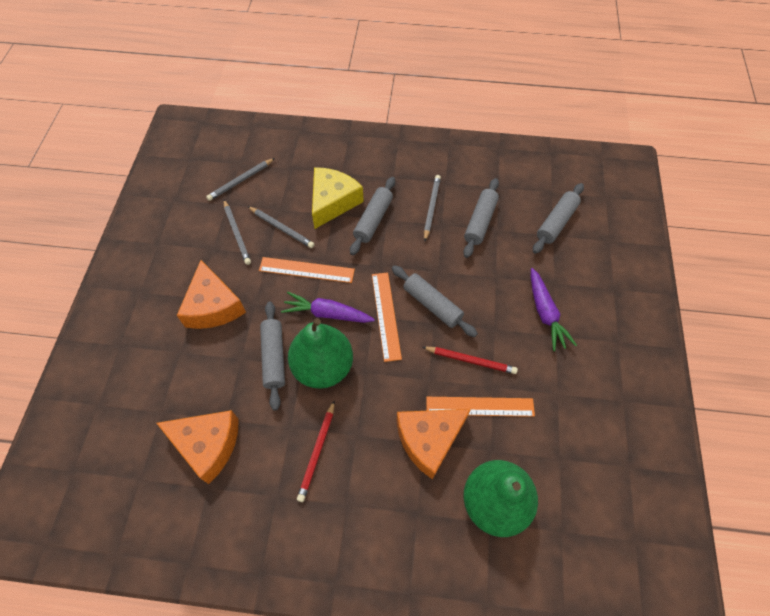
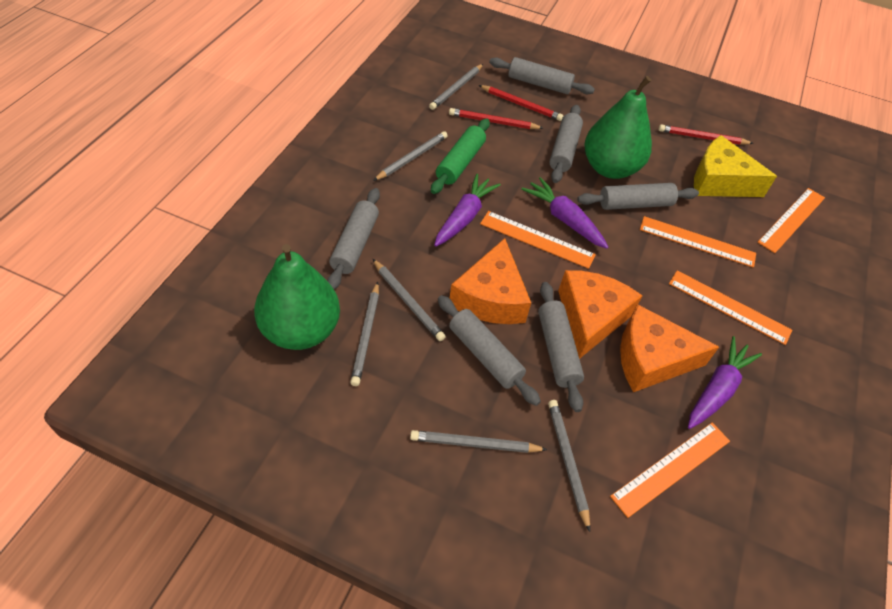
green rolling pin: 0 -> 1
grey pencil: 4 -> 6
grey rolling pin: 5 -> 6
orange ruler: 3 -> 5
purple carrot: 2 -> 3
red pencil: 2 -> 3

